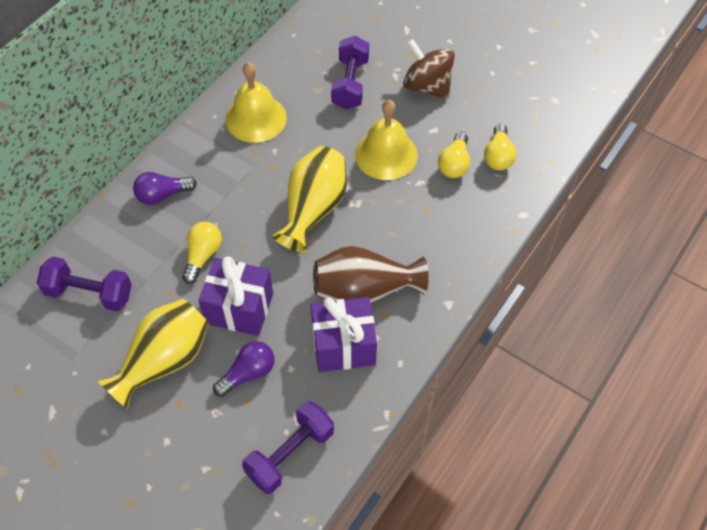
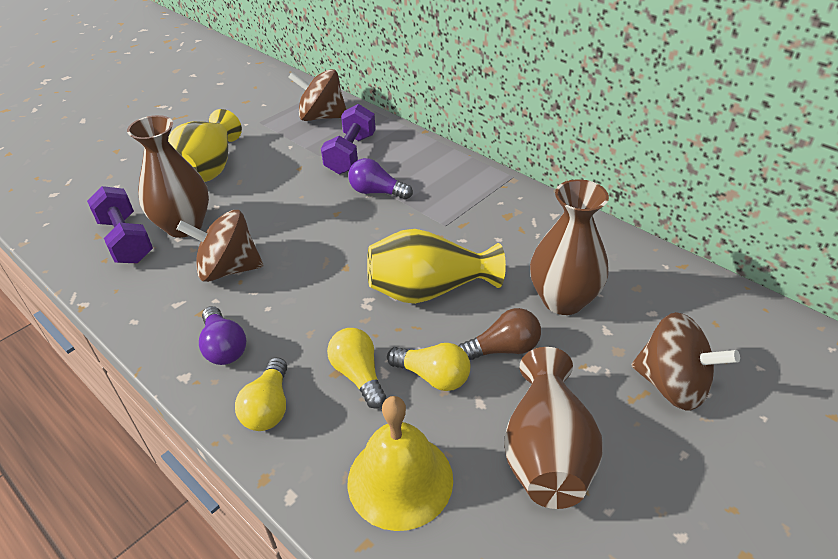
brown light bulb: 0 -> 1
brown spinning top: 1 -> 3
brown vase: 1 -> 3
purple dumbbell: 3 -> 2
purple gift: 2 -> 0
yellow bell: 2 -> 1

